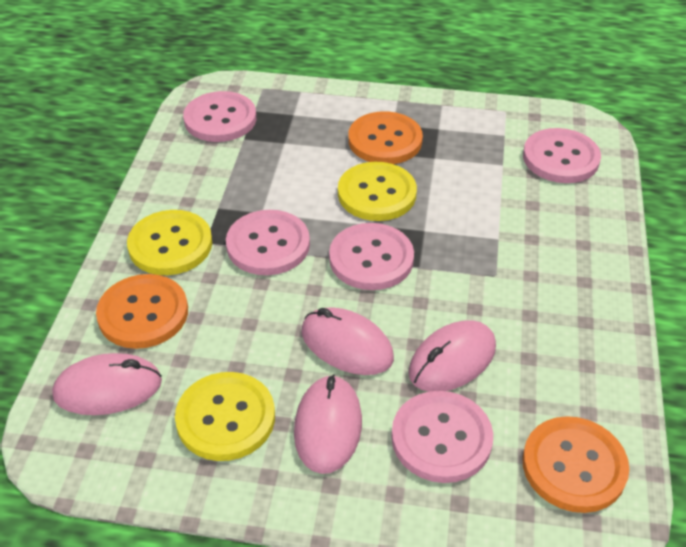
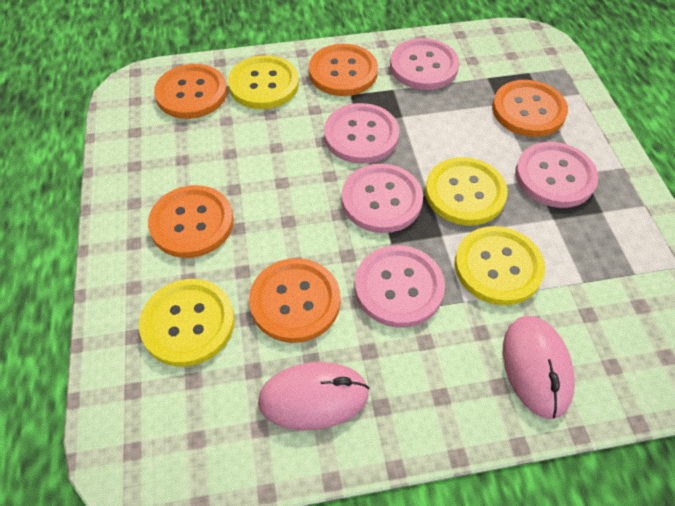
orange button: 3 -> 5
pink mouse: 4 -> 2
yellow button: 3 -> 4

